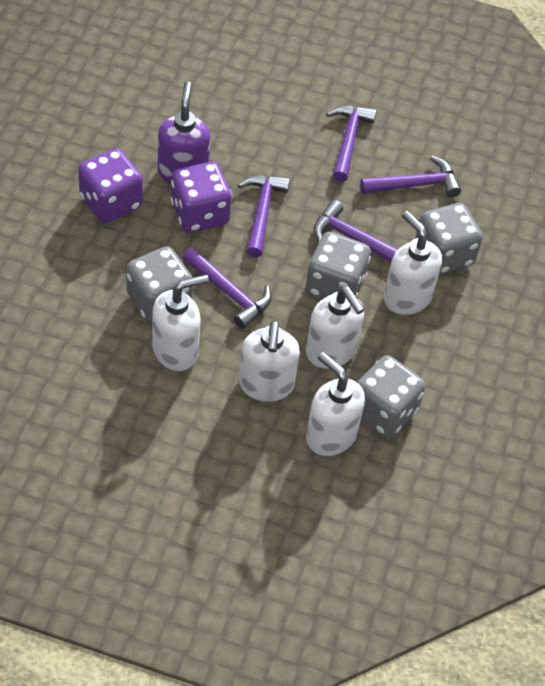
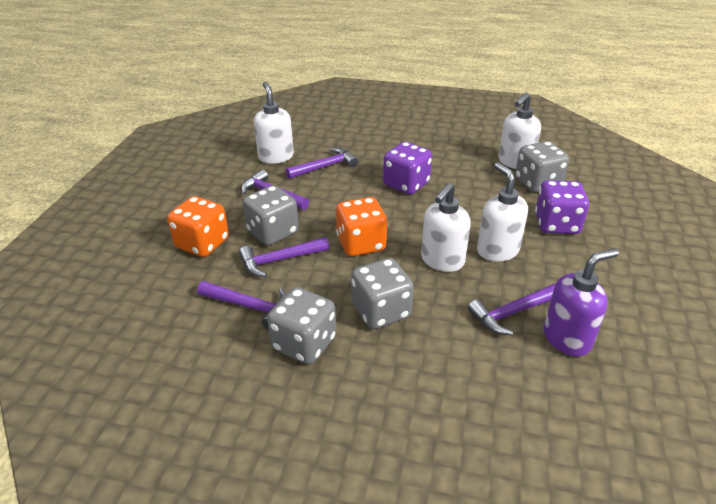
orange dice: 0 -> 2
white soap dispenser: 5 -> 4

